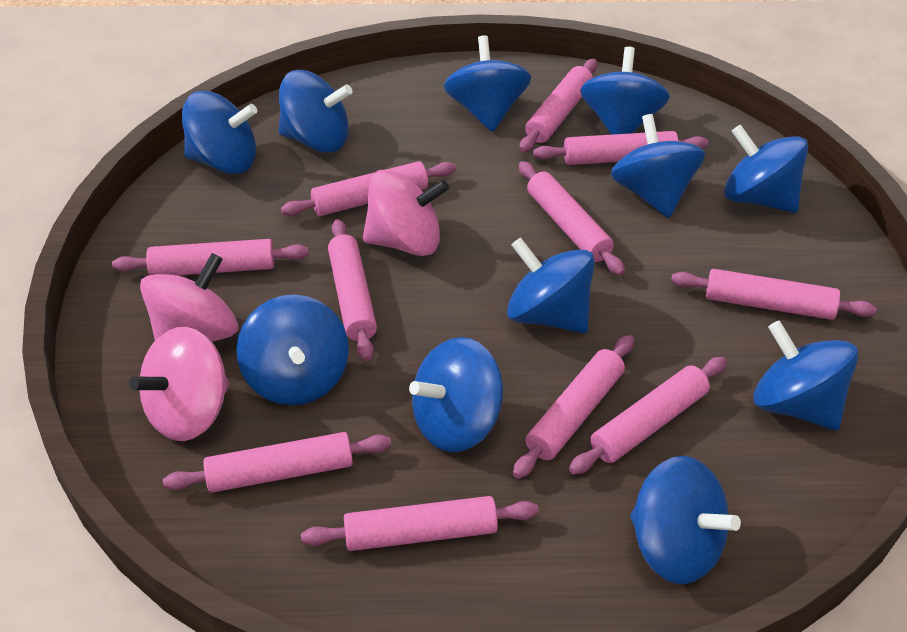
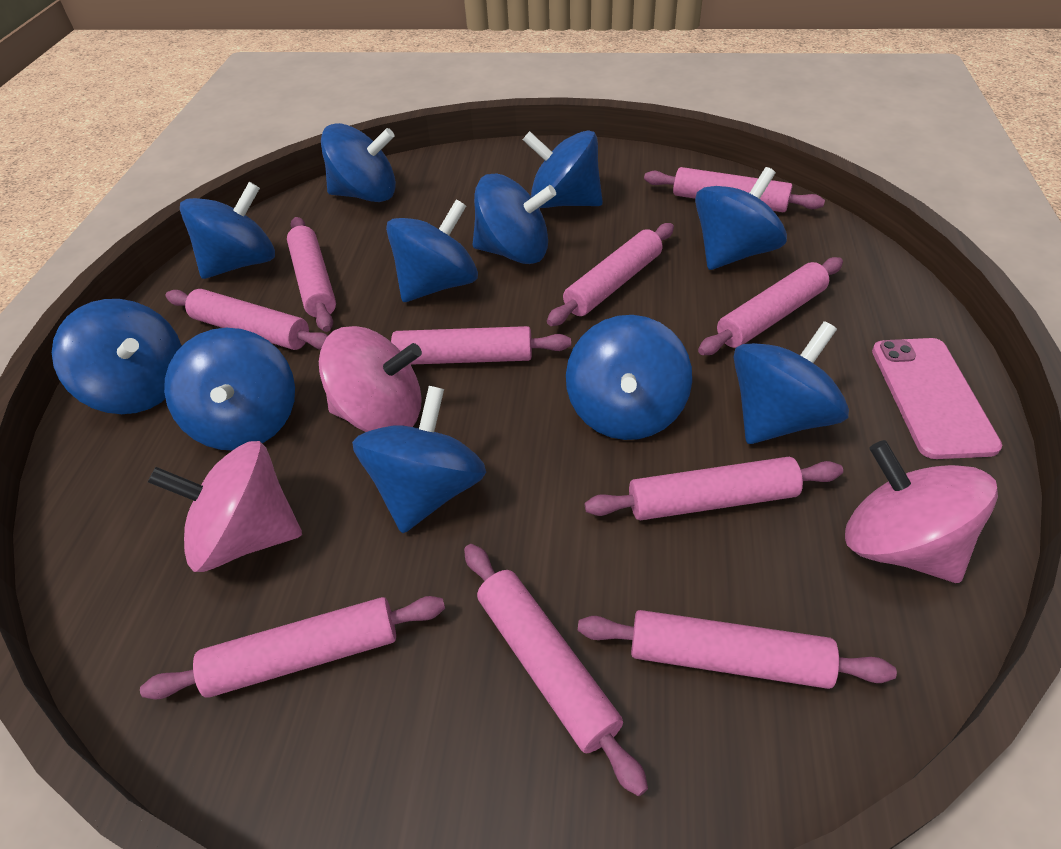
pink phone: 0 -> 1
pink rolling pin: 11 -> 10

